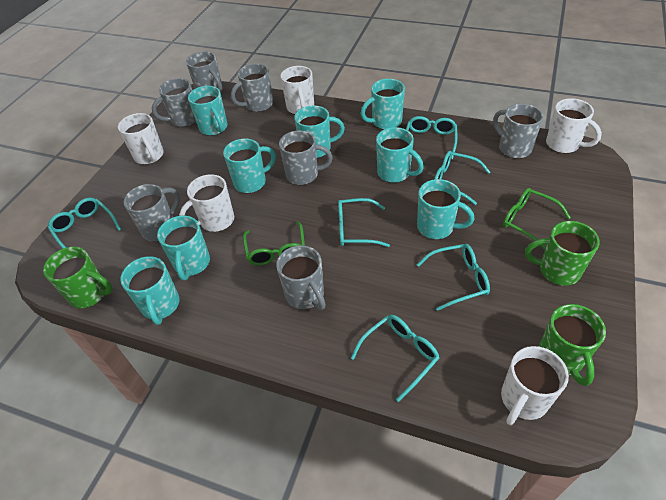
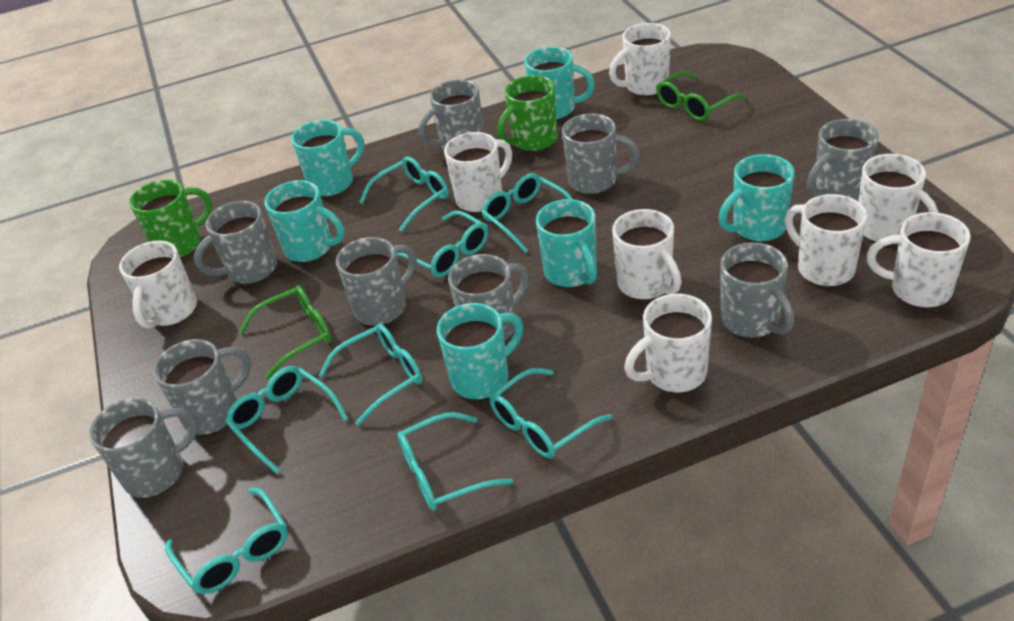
green mug: 3 -> 2
grey mug: 7 -> 9
turquoise glasses: 6 -> 8
turquoise mug: 8 -> 6
white mug: 5 -> 8

